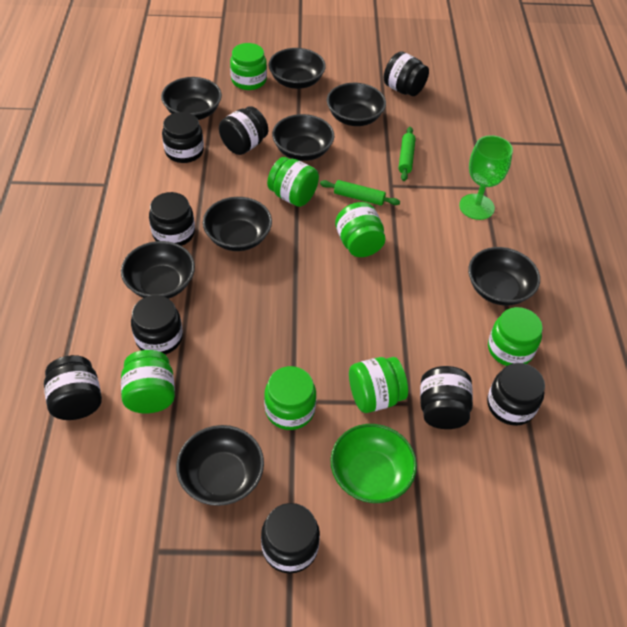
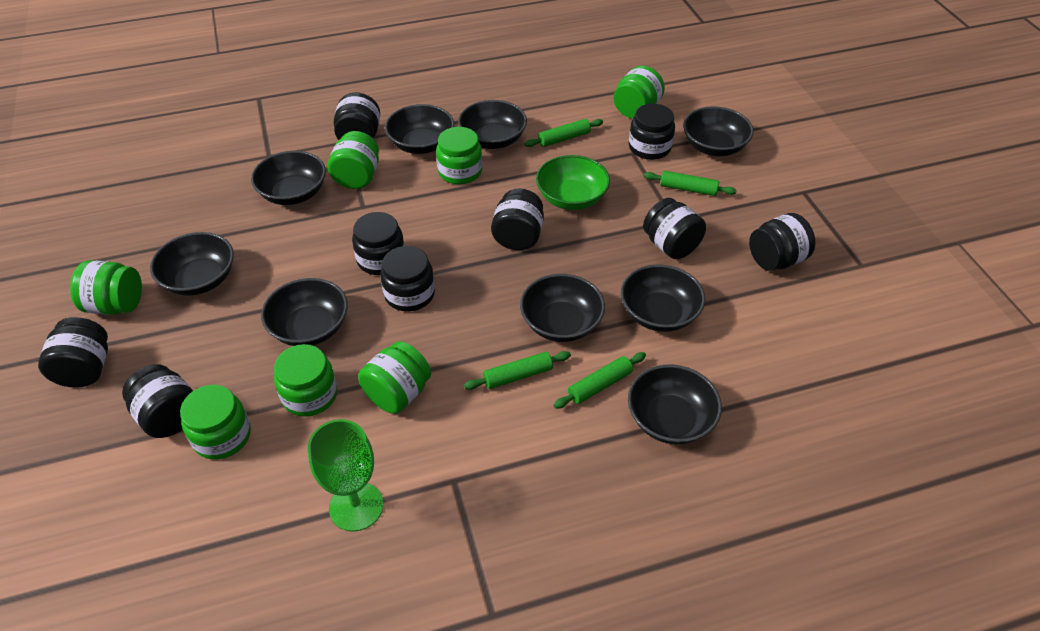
black bowl: 8 -> 9
green rolling pin: 2 -> 4

